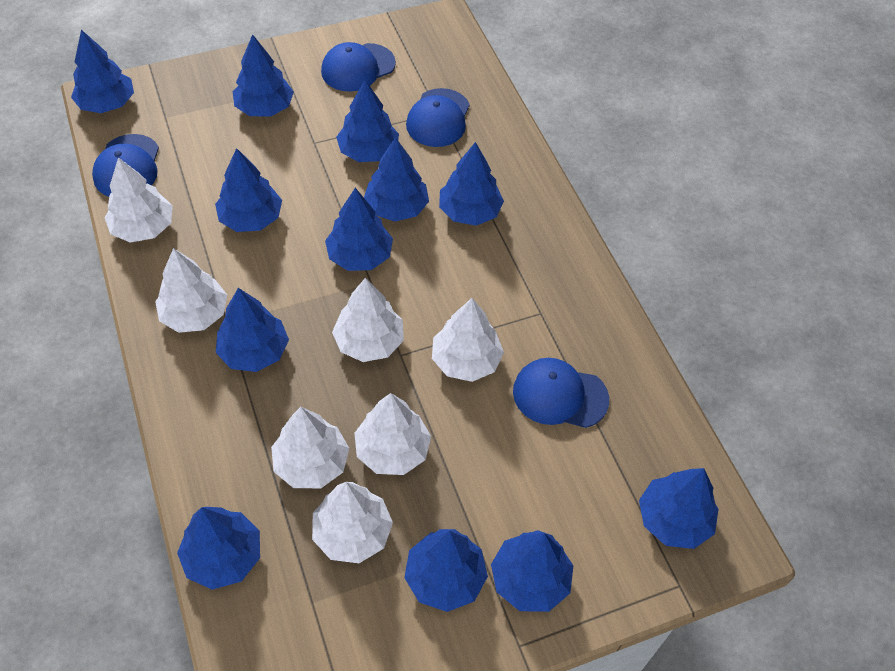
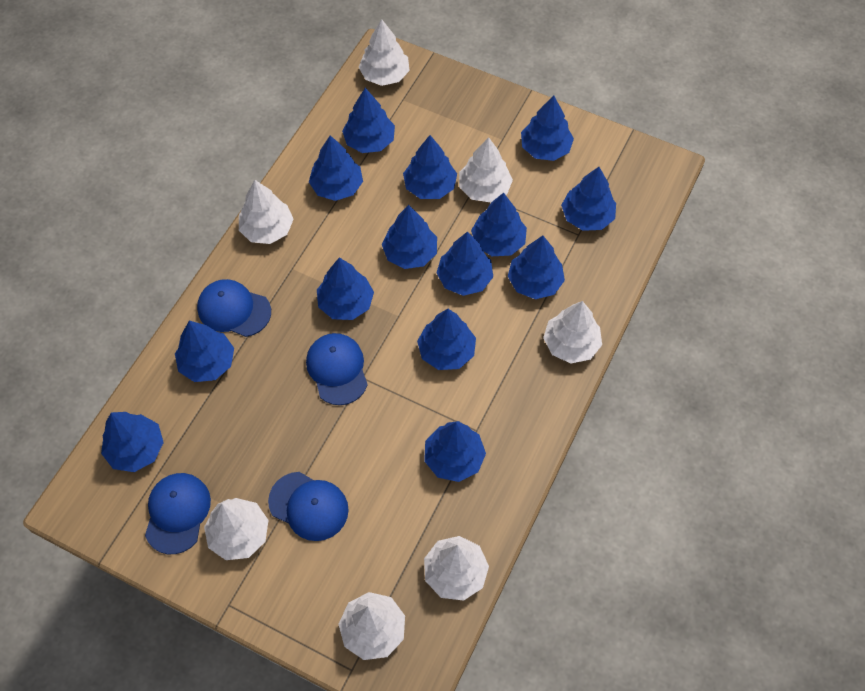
blue tree: 12 -> 14

